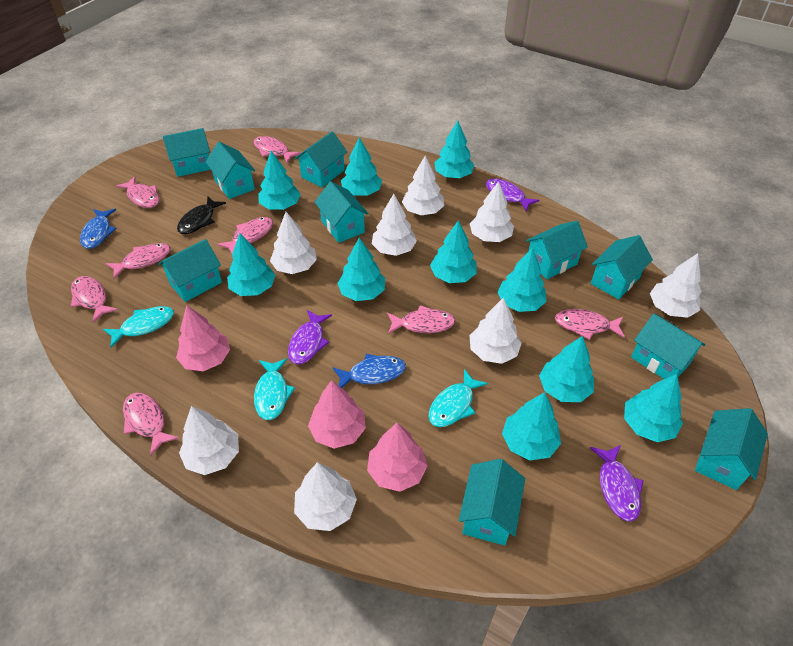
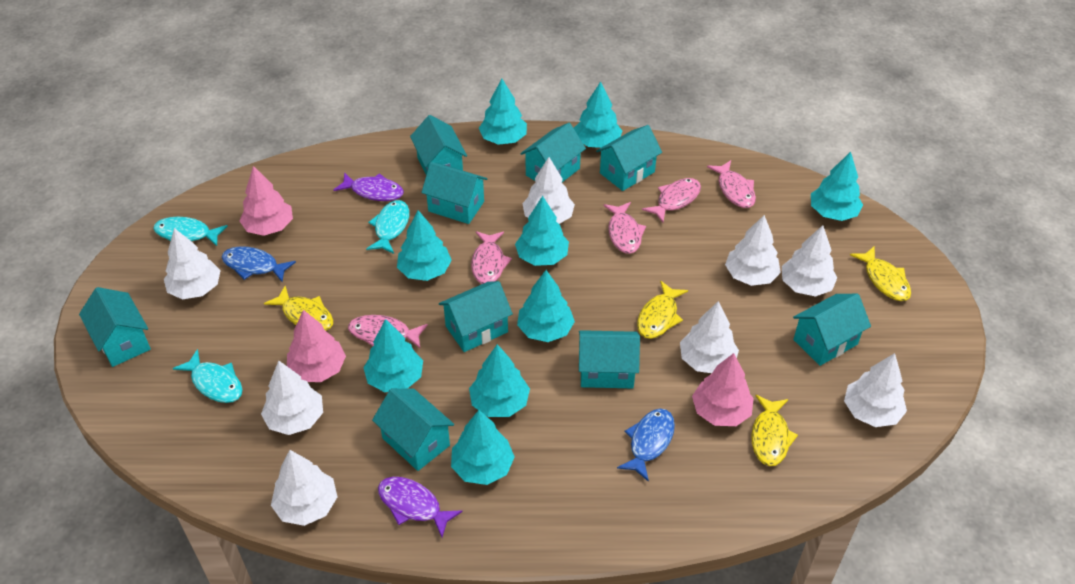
black fish: 1 -> 0
pink fish: 8 -> 5
purple fish: 3 -> 2
turquoise house: 10 -> 9
turquoise tree: 10 -> 9
yellow fish: 0 -> 4

